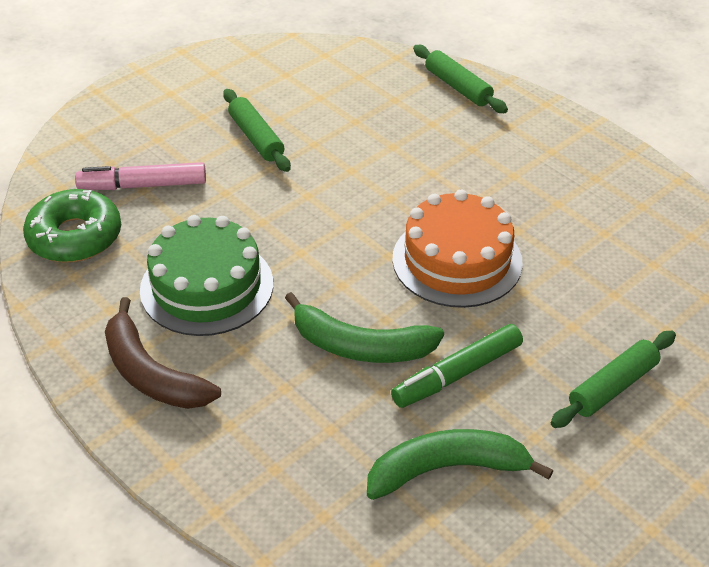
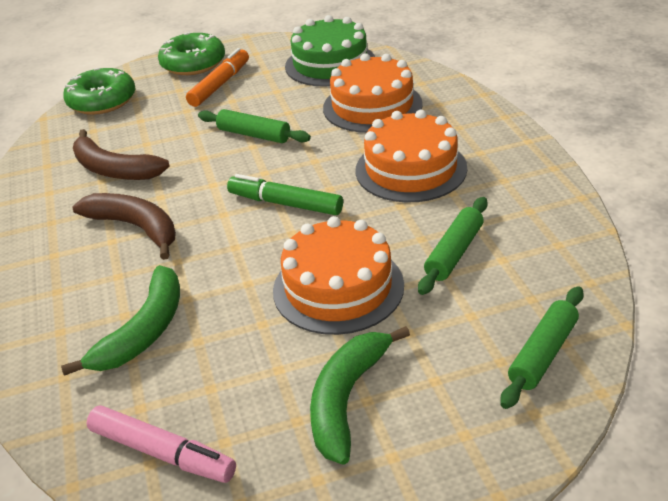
brown banana: 1 -> 2
green donut: 1 -> 2
orange cake: 1 -> 3
orange marker: 0 -> 1

